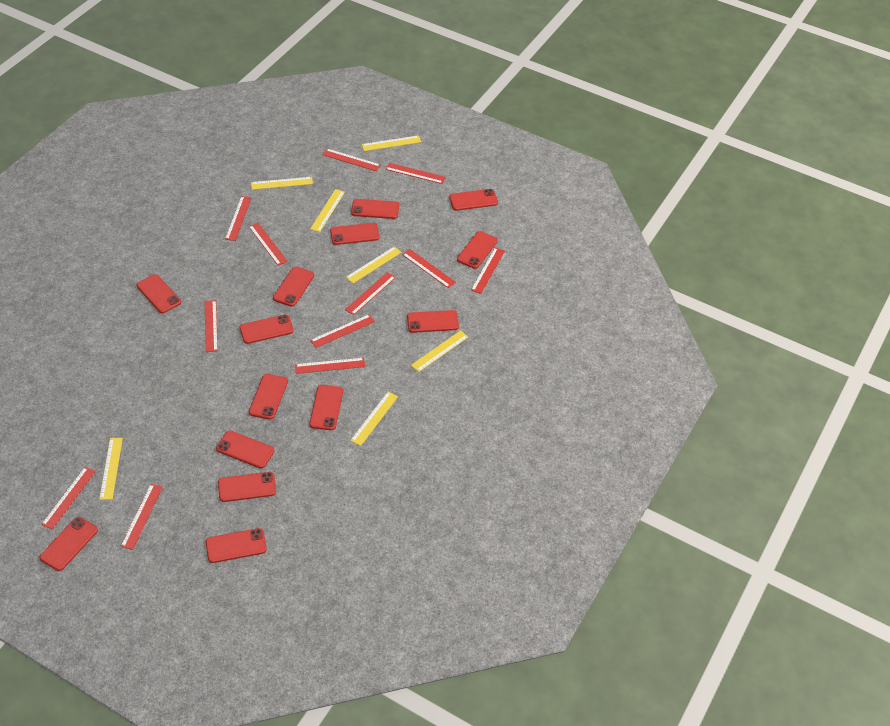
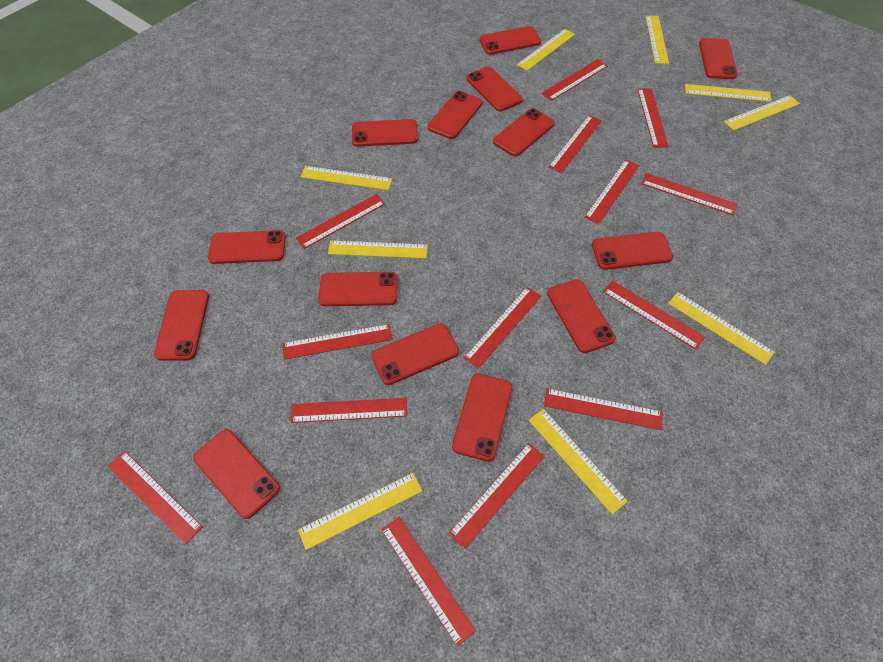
red ruler: 12 -> 14
yellow ruler: 7 -> 9

